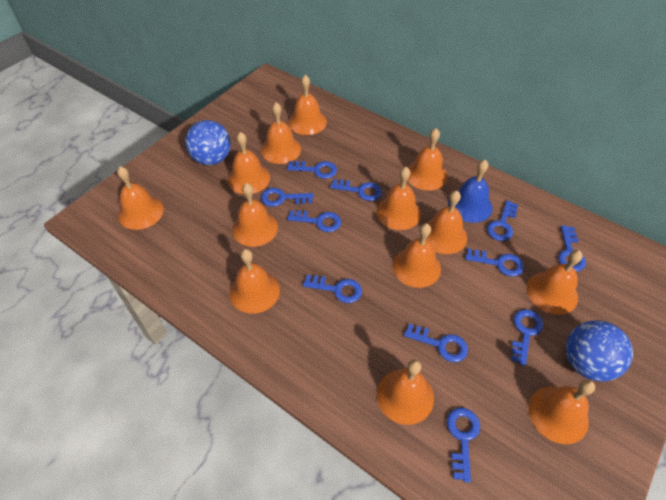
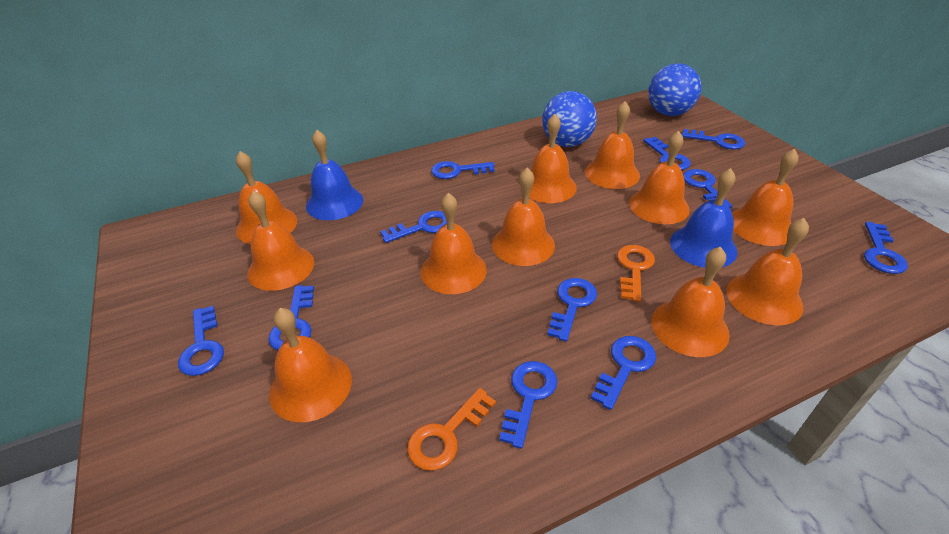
blue bell: 1 -> 2
orange bell: 13 -> 11
orange key: 0 -> 2

